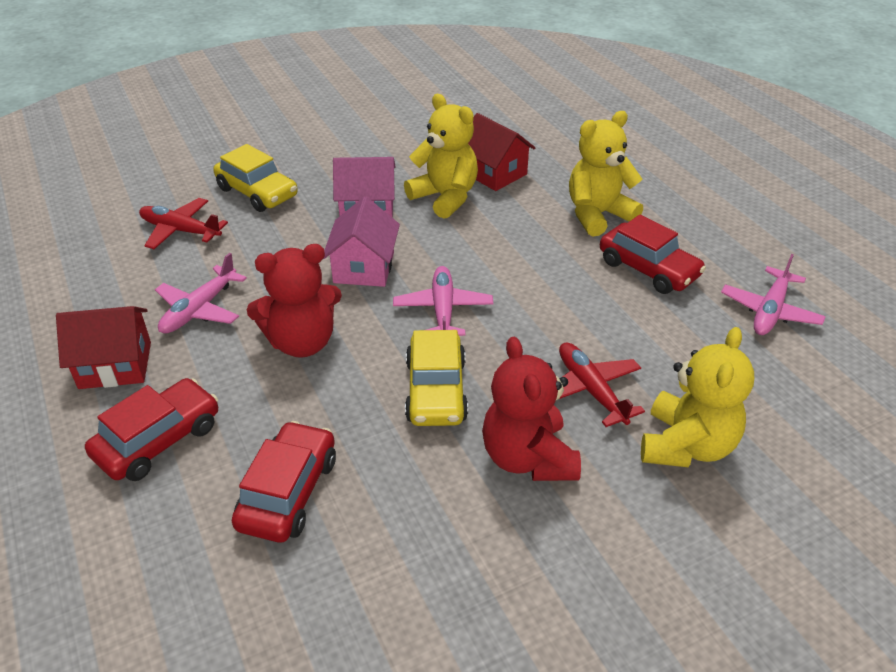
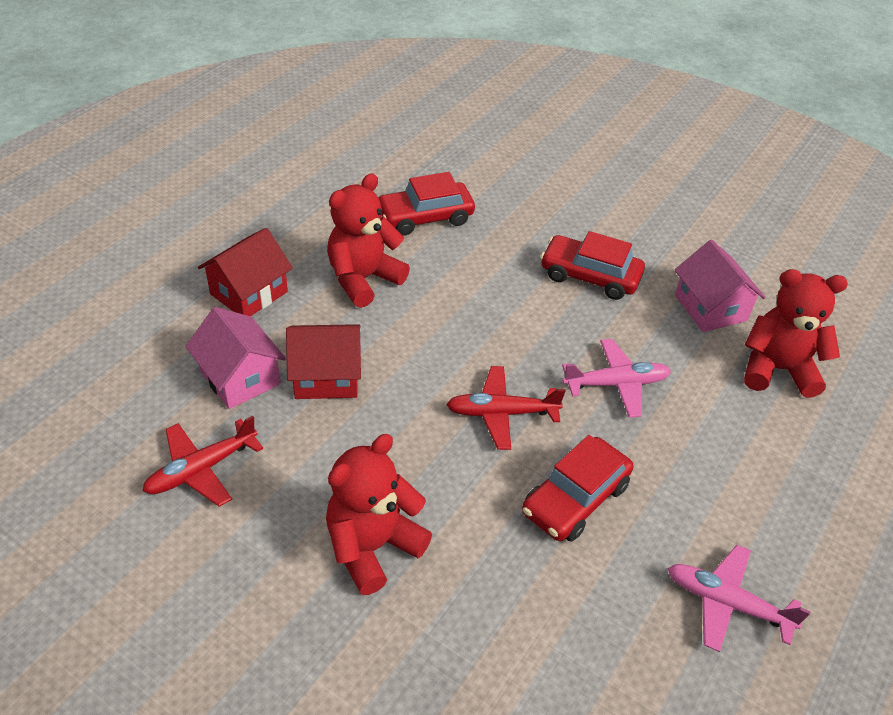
pink plane: 3 -> 2
red teddy bear: 2 -> 3
yellow car: 2 -> 0
yellow teddy bear: 3 -> 0

